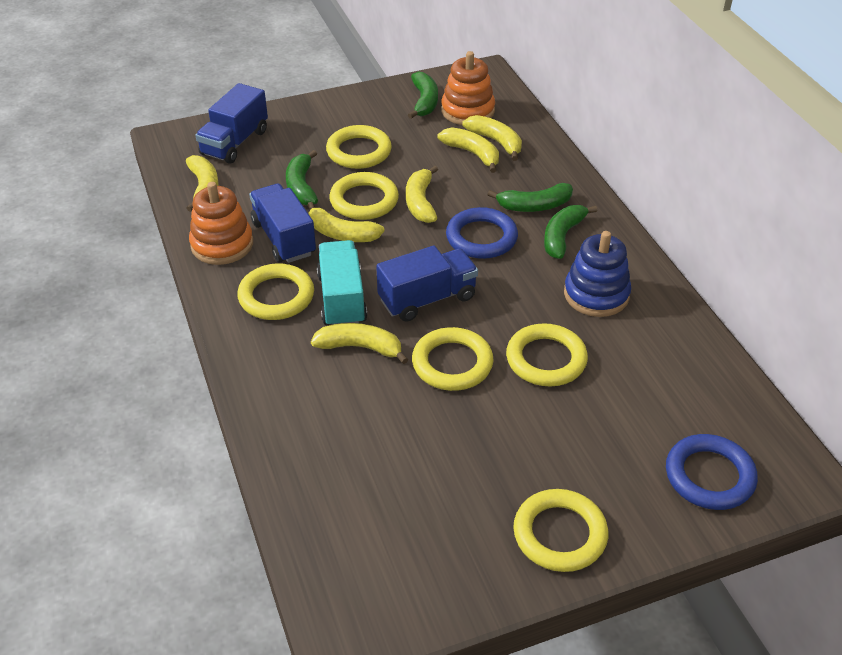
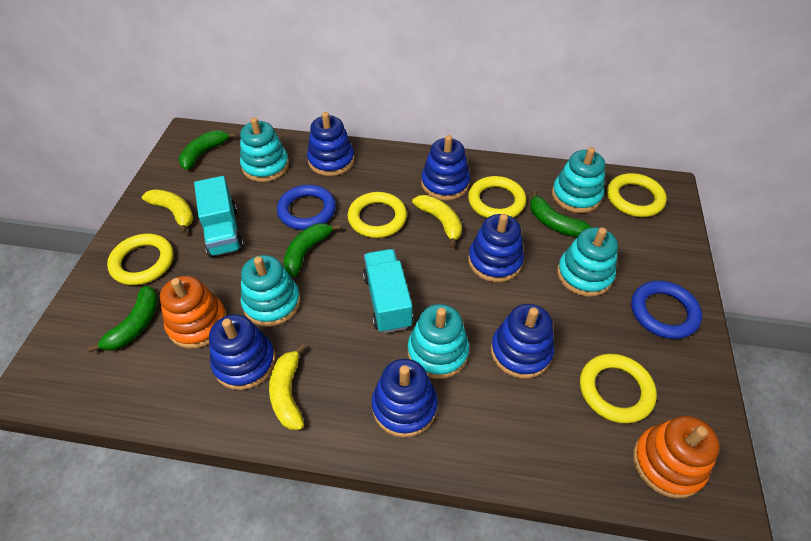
blue stacking toy: 1 -> 6
blue truck: 3 -> 0
turquoise stacking toy: 0 -> 5
turquoise truck: 1 -> 2
yellow banana: 6 -> 3
yellow ring: 6 -> 5

